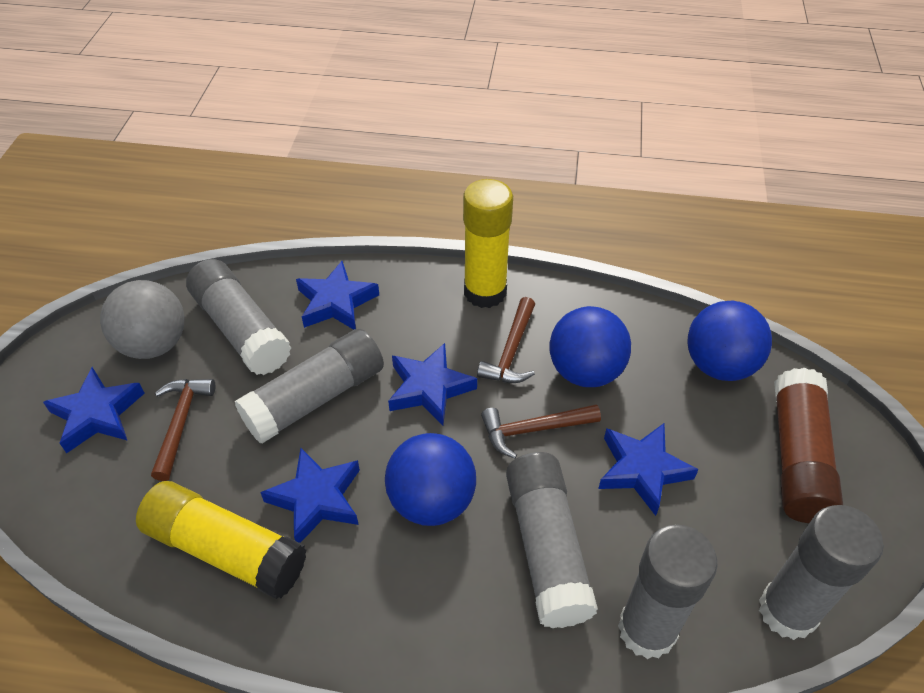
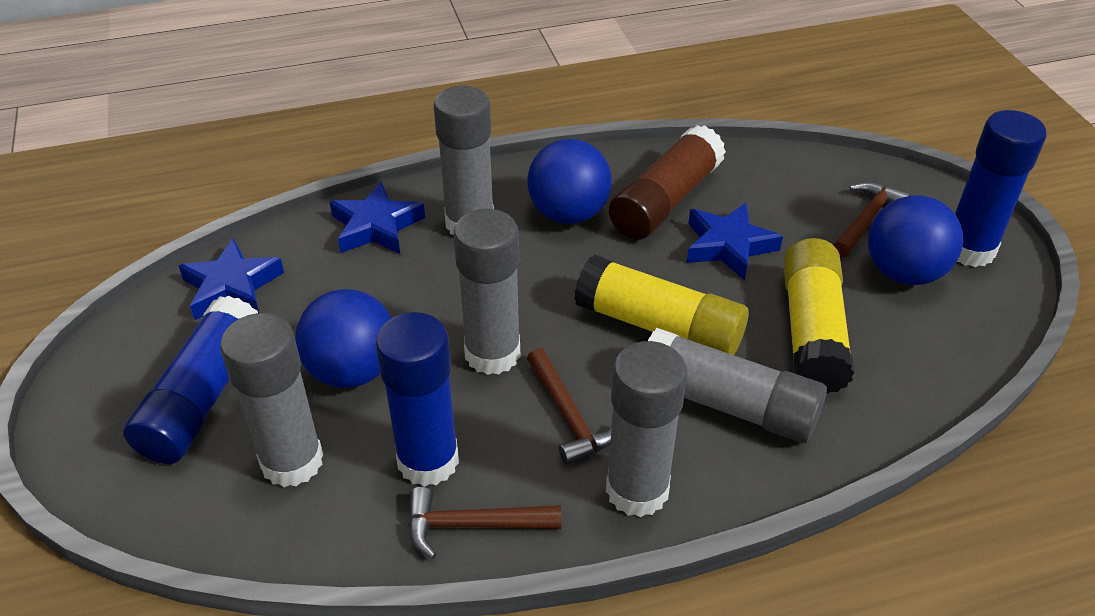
blue glue stick: 0 -> 3
blue star: 5 -> 3
grey ball: 1 -> 0

